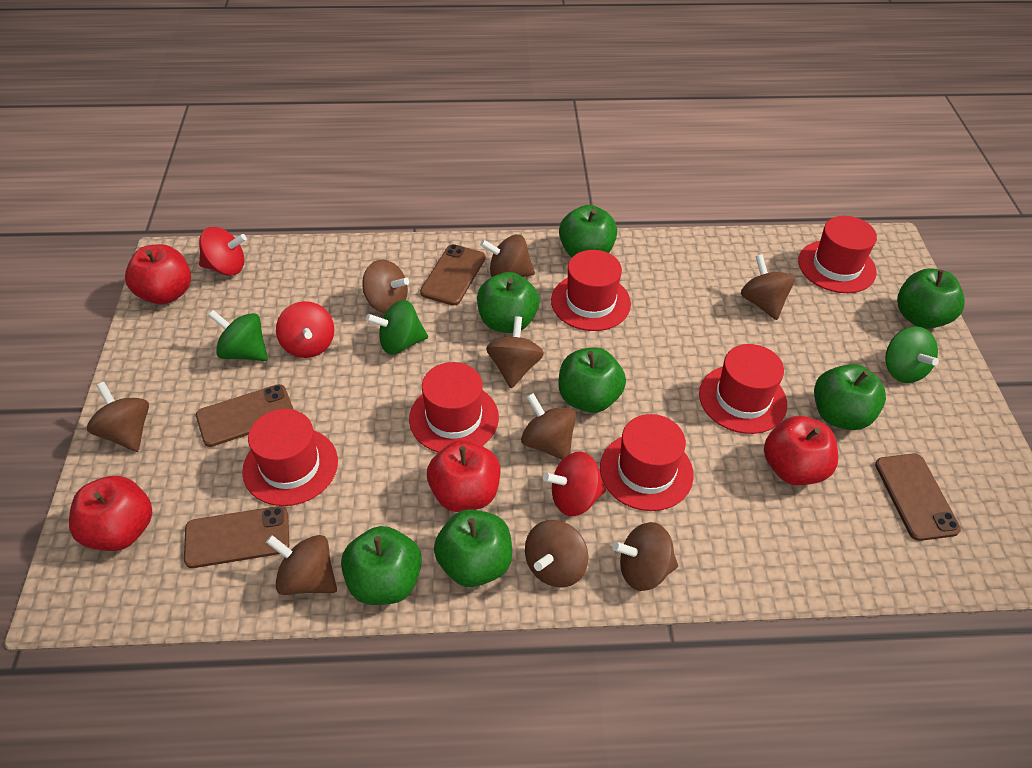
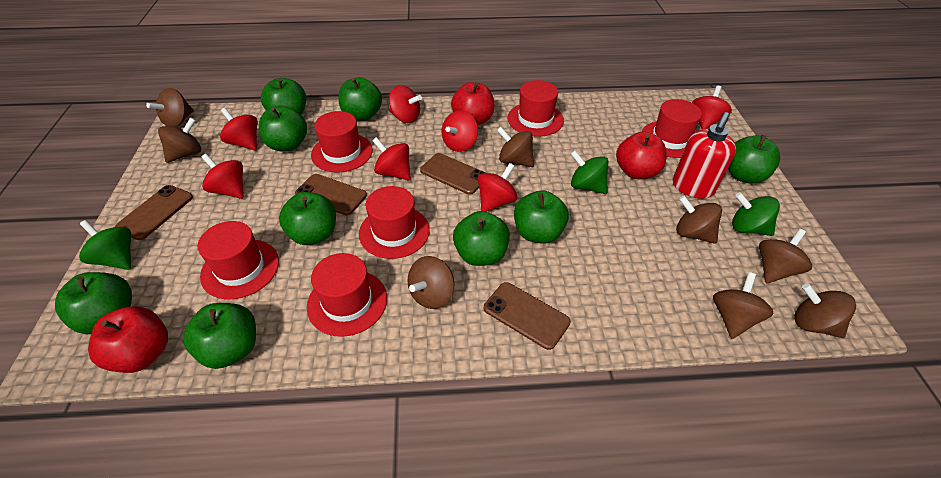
brown spinning top: 9 -> 8
green apple: 7 -> 9
red apple: 4 -> 3
red soap dispenser: 0 -> 1
red spinning top: 3 -> 7

